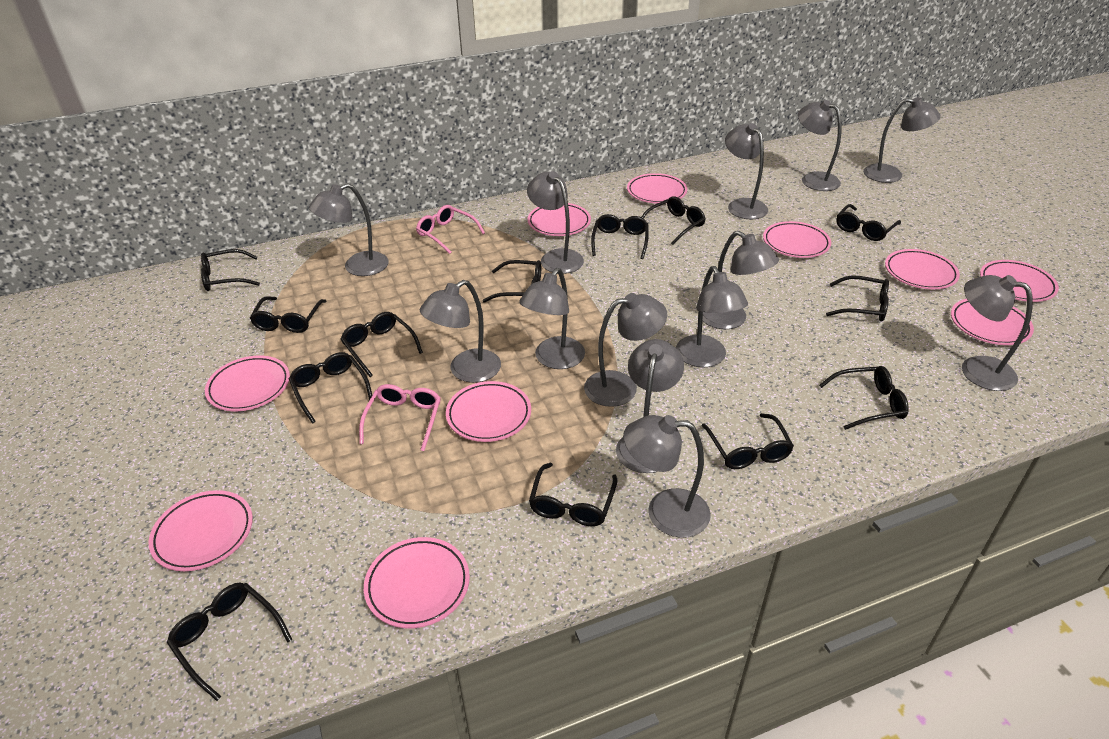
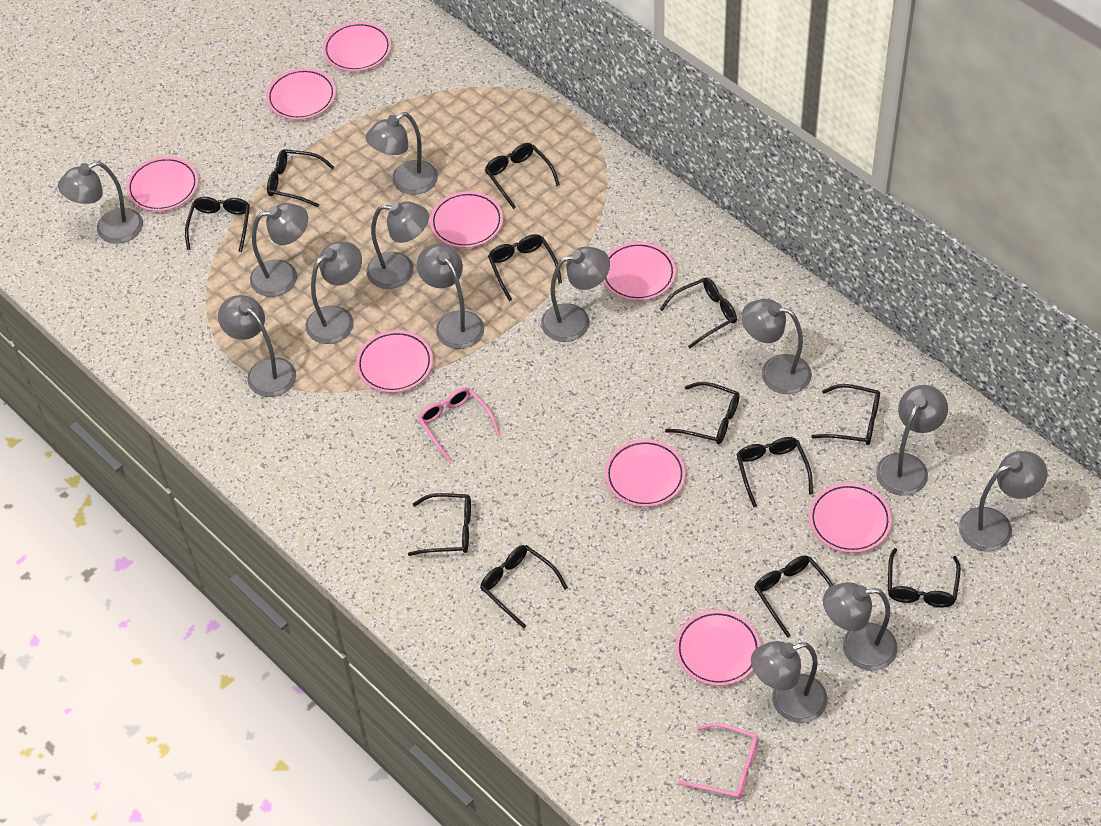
black glasses: 13 -> 12
pink plate: 10 -> 9

